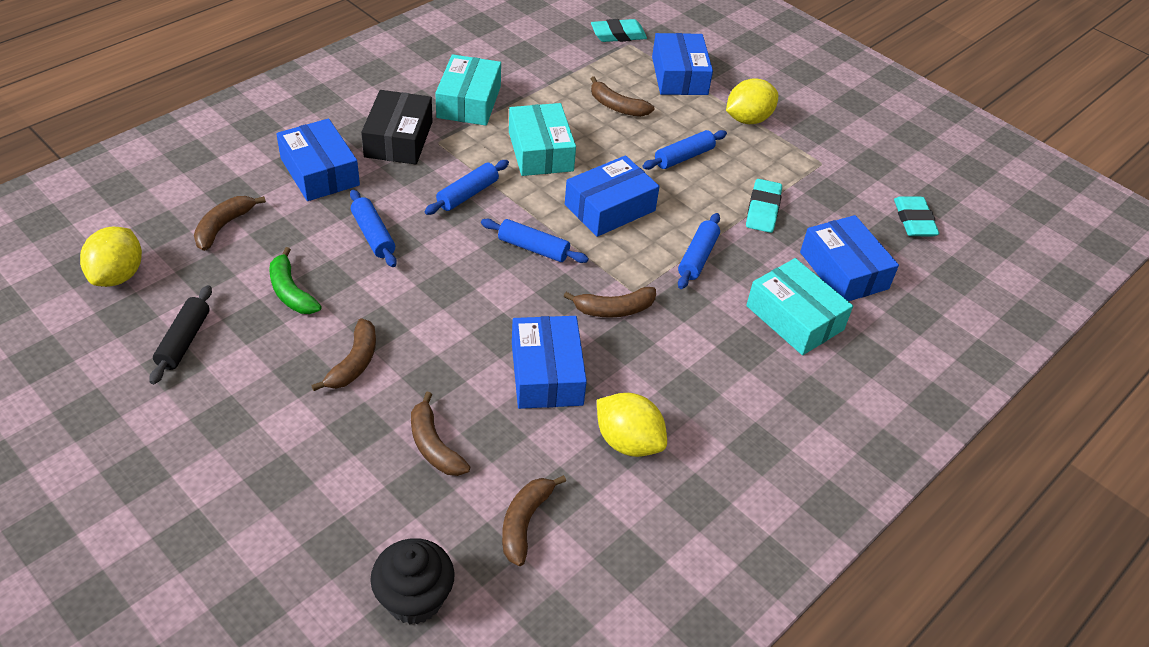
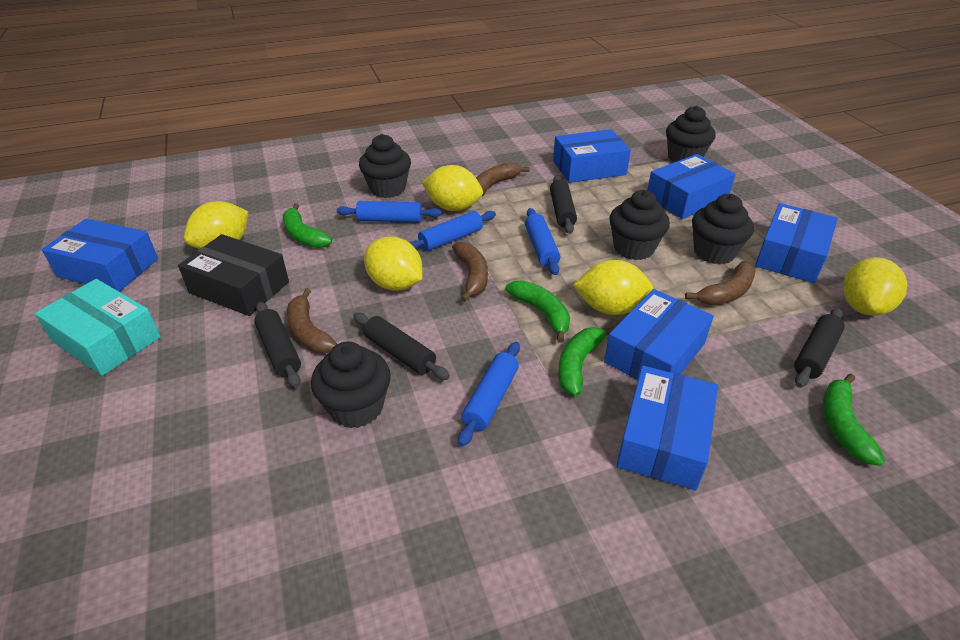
black cupcake: 1 -> 5
black rolling pin: 1 -> 4
blue box: 5 -> 6
blue rolling pin: 5 -> 4
brown banana: 6 -> 4
green banana: 1 -> 4
turquoise box: 3 -> 1
turquoise eraser: 3 -> 0
yellow lemon: 3 -> 5

